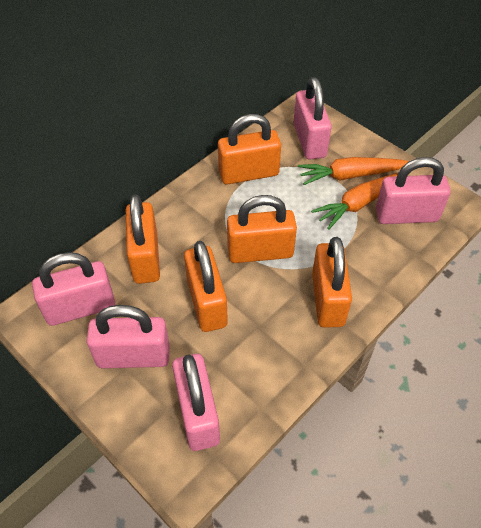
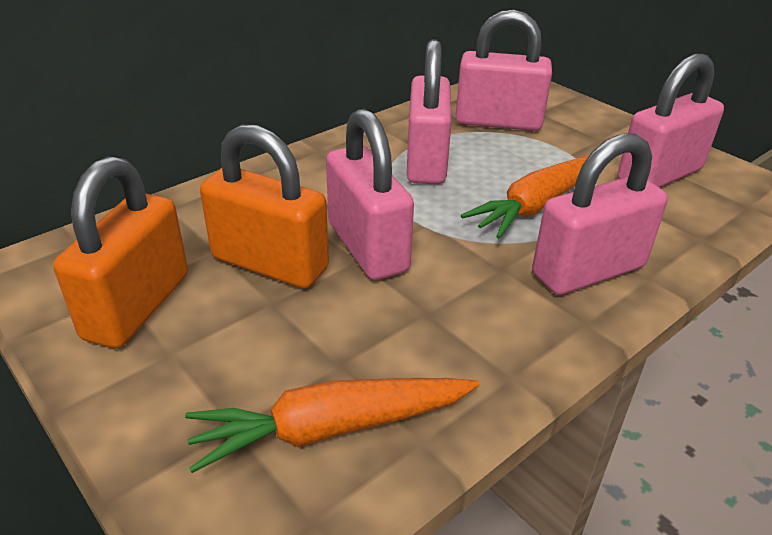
orange padlock: 5 -> 2

